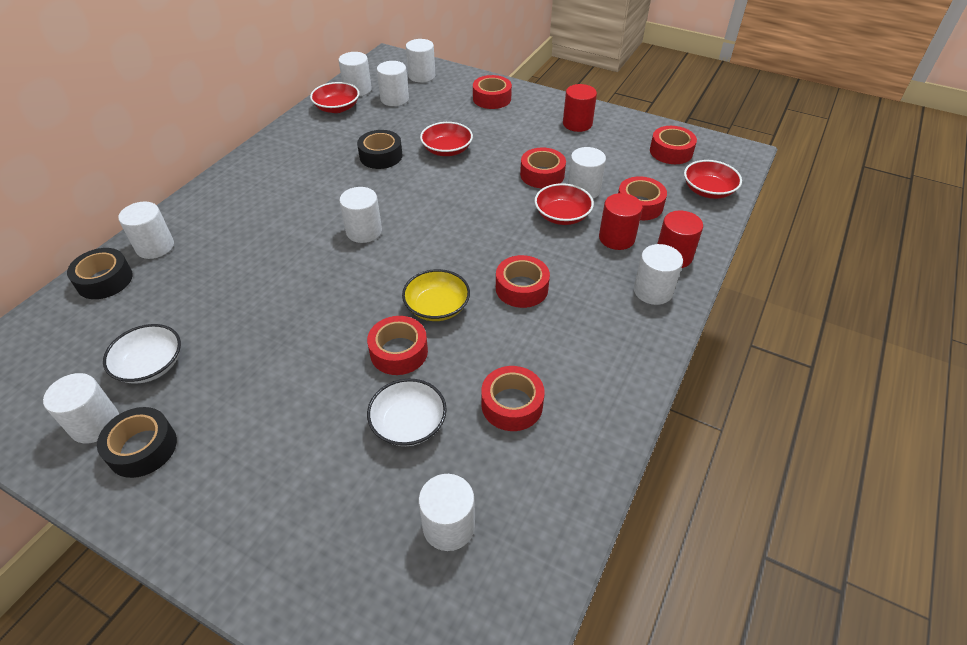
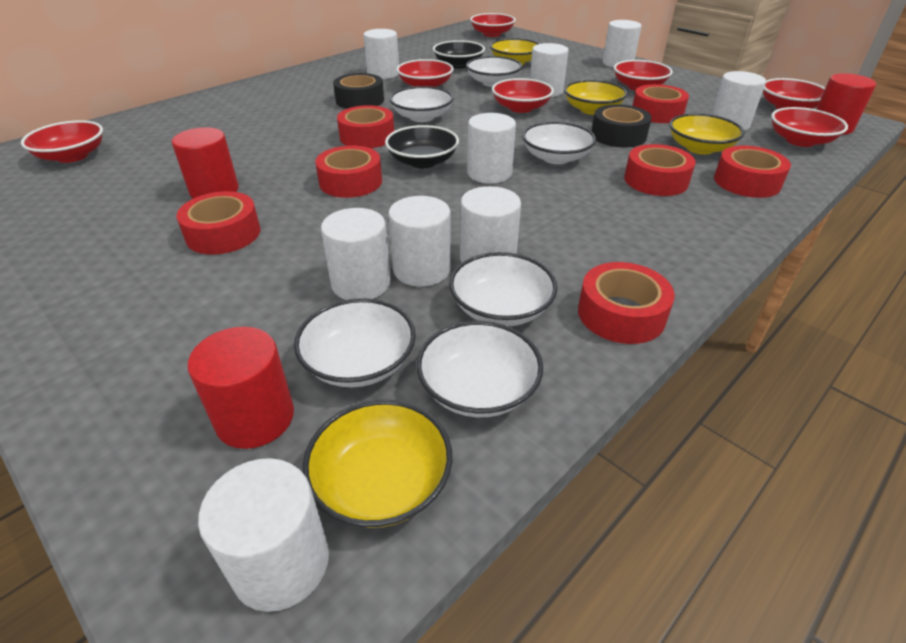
black bowl: 0 -> 2
black tape: 3 -> 2
red bowl: 4 -> 7
white bowl: 2 -> 6
yellow bowl: 1 -> 4

